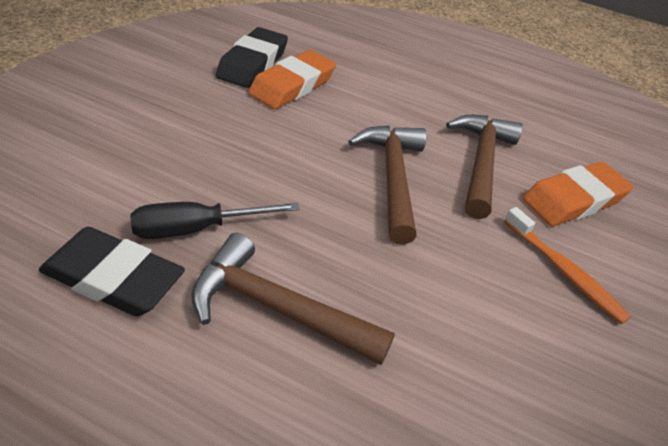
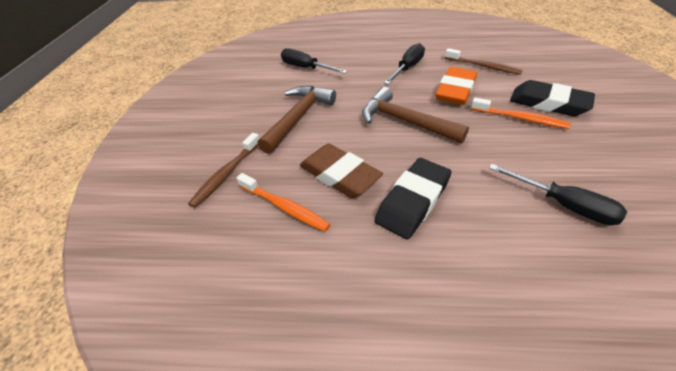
black screwdriver: 1 -> 3
brown eraser: 0 -> 1
brown hammer: 3 -> 2
brown toothbrush: 0 -> 2
orange eraser: 2 -> 1
orange toothbrush: 1 -> 2

